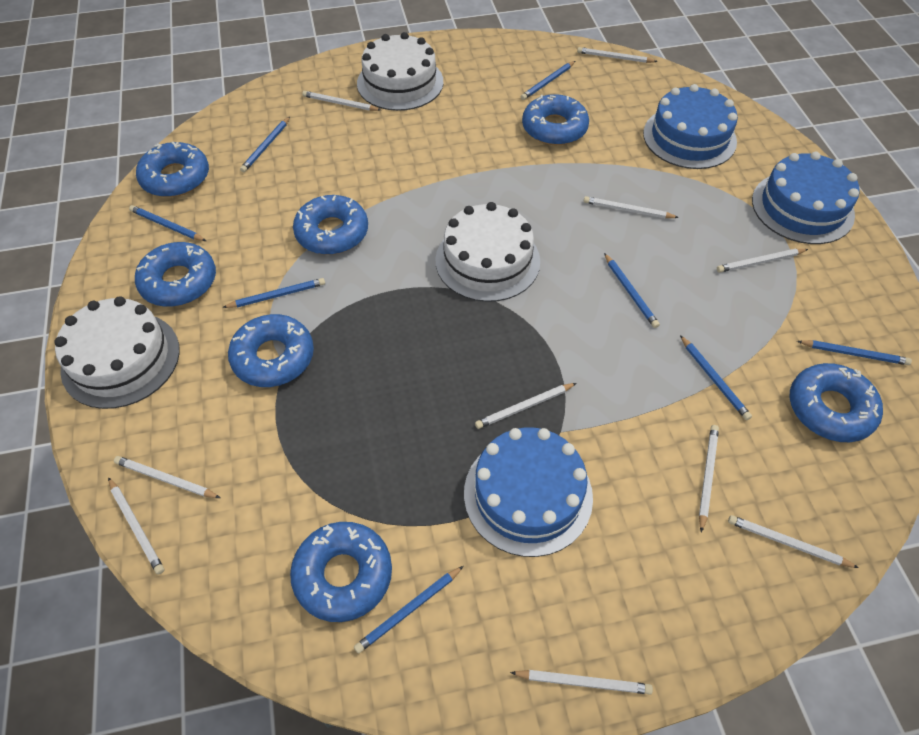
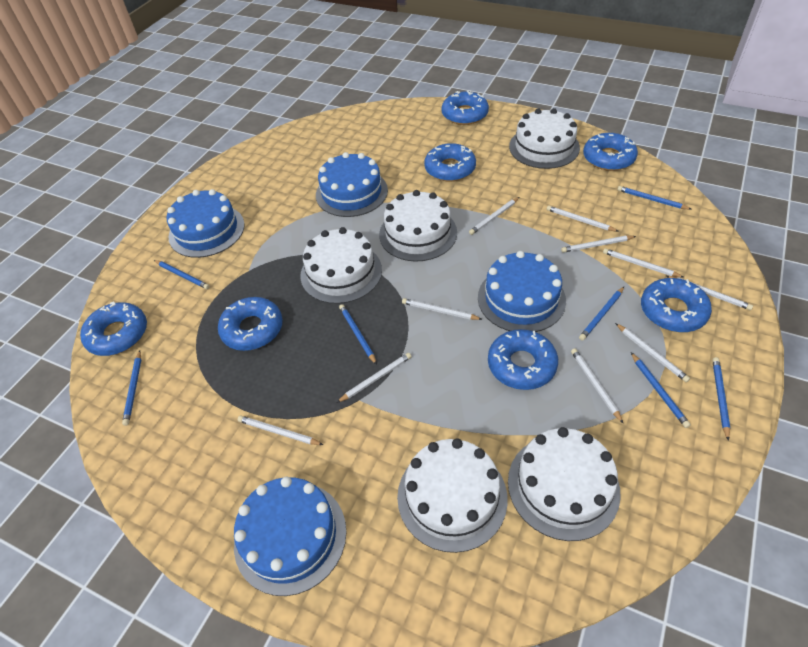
blue cake: 3 -> 4
blue pencil: 8 -> 7
white cake: 3 -> 5

